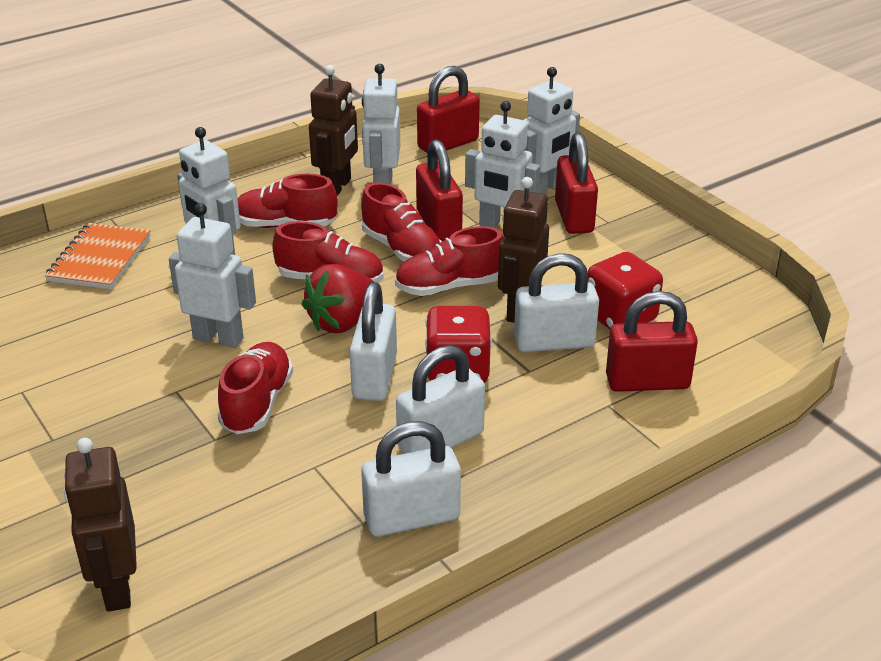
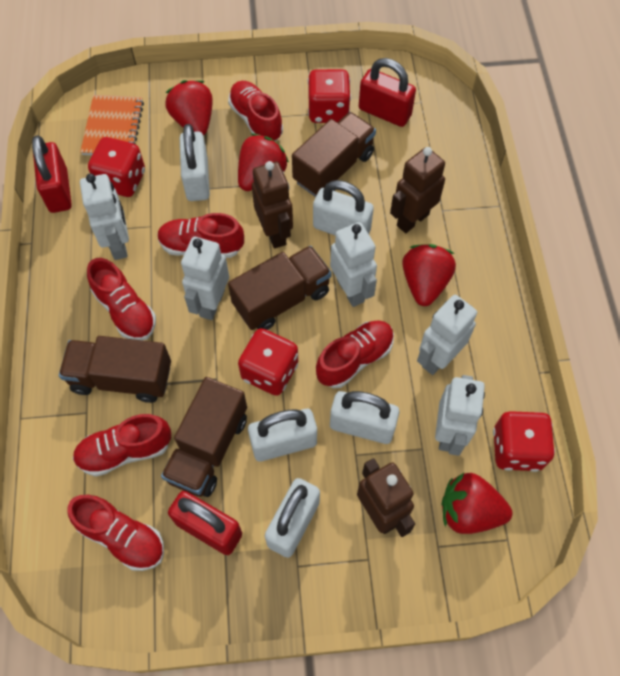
brown truck: 0 -> 4
red dice: 2 -> 4
red padlock: 4 -> 3
red shoe: 5 -> 6
red strawberry: 1 -> 4
white padlock: 4 -> 5

